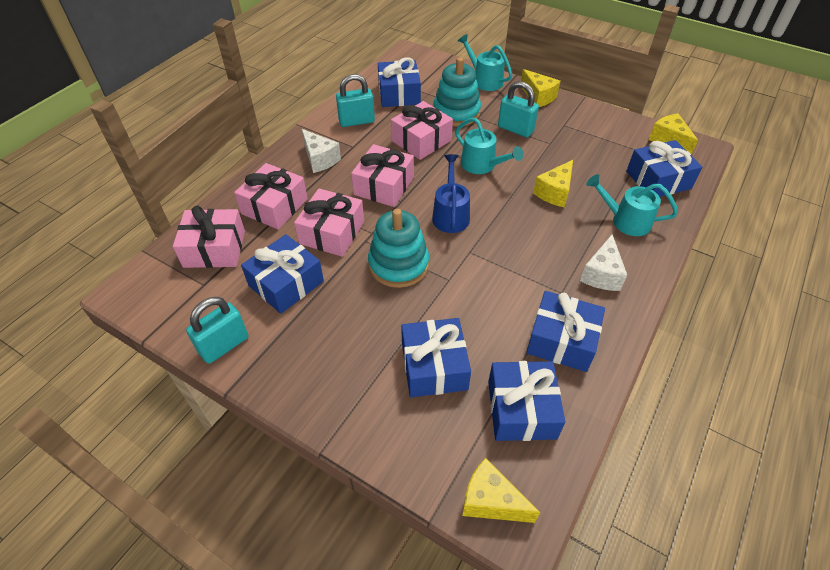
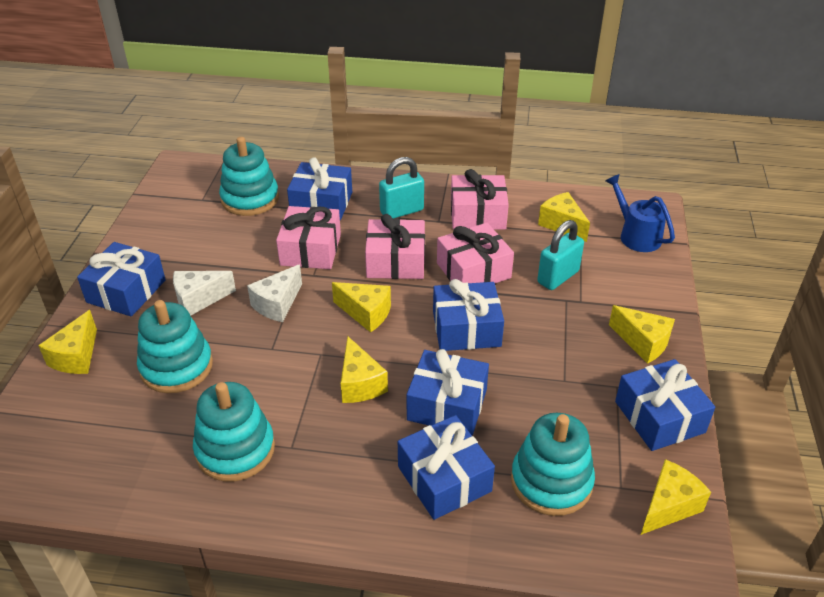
pink gift: 5 -> 4
turquoise padlock: 3 -> 2
turquoise stacking toy: 2 -> 4
turquoise watering can: 3 -> 0
yellow cheese: 4 -> 6

